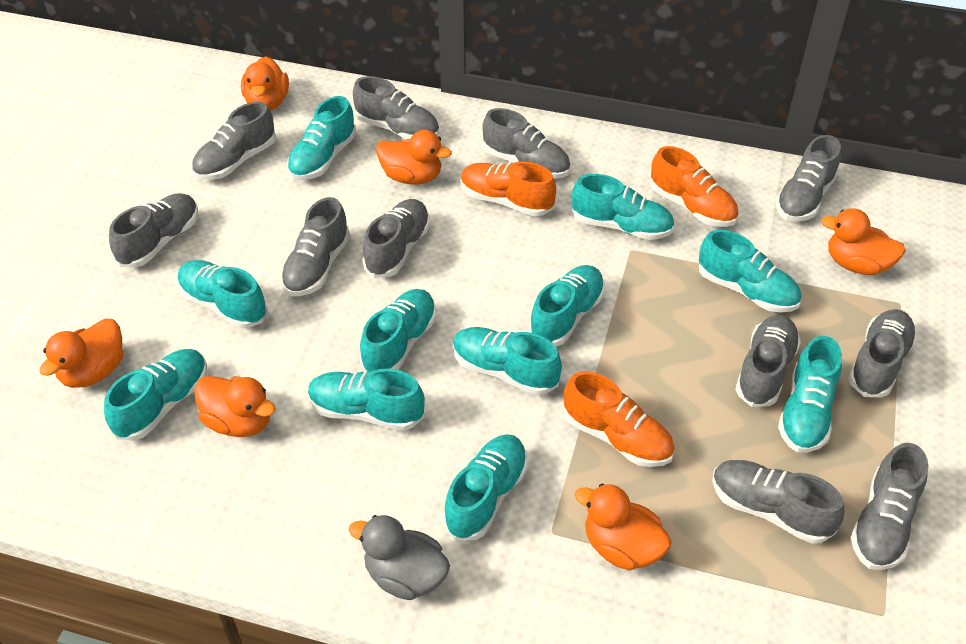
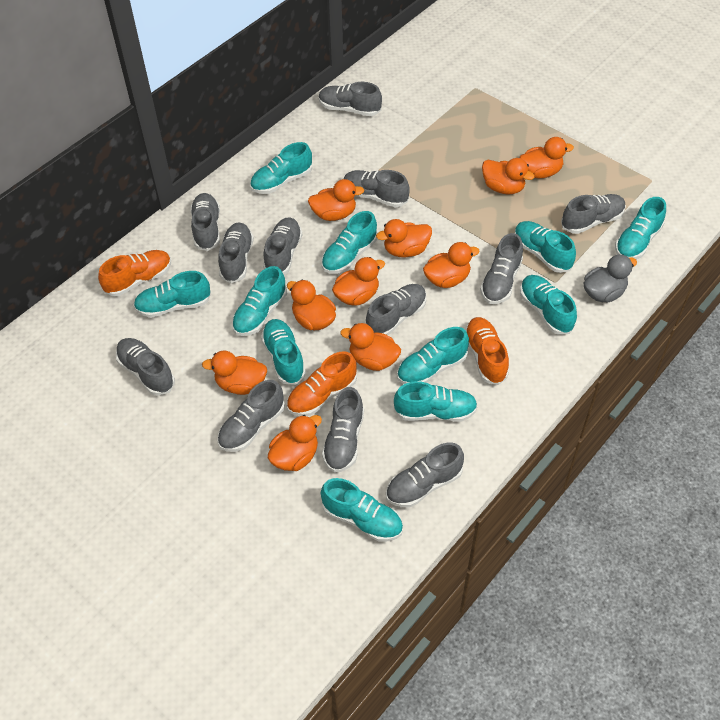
grey shoe: 11 -> 12
orange duck: 6 -> 10

